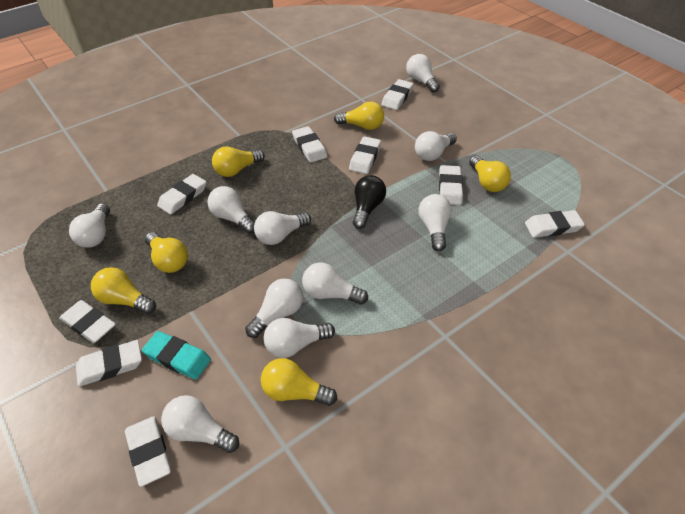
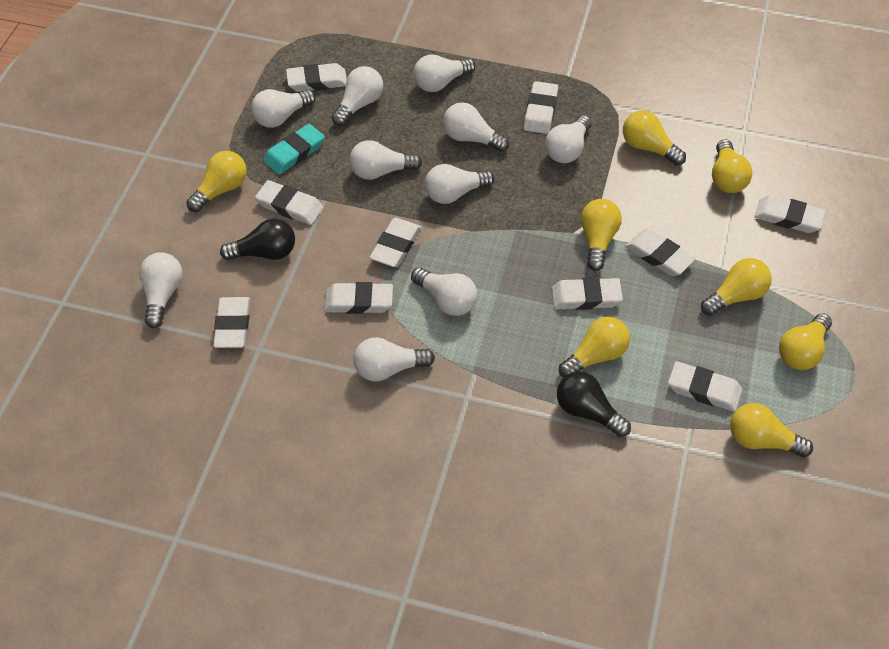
black light bulb: 1 -> 2
white eraser: 9 -> 10
yellow light bulb: 6 -> 8

